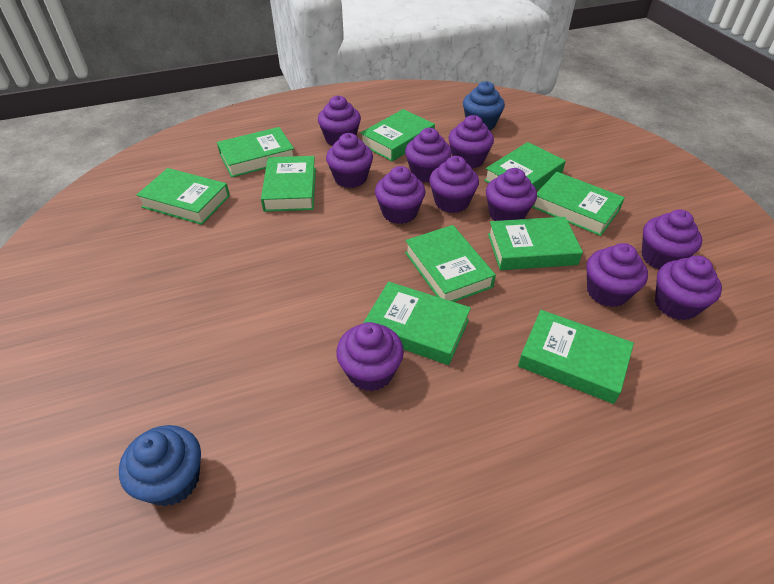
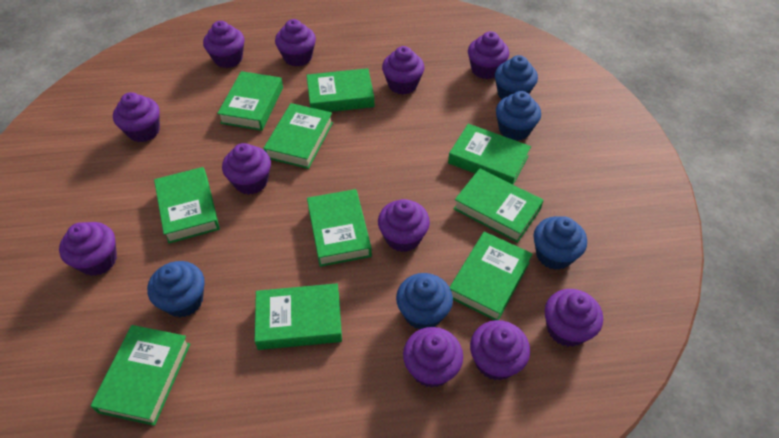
blue cupcake: 2 -> 5

